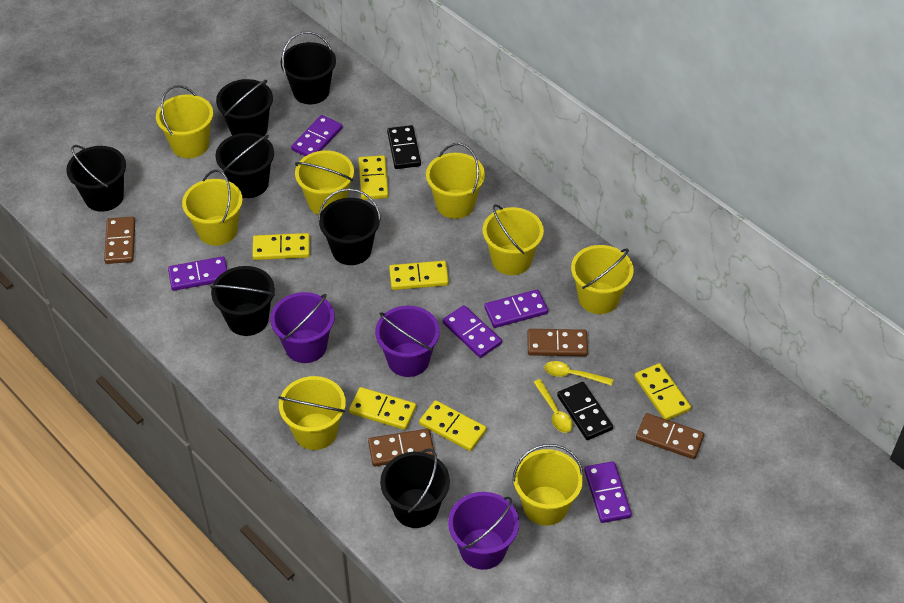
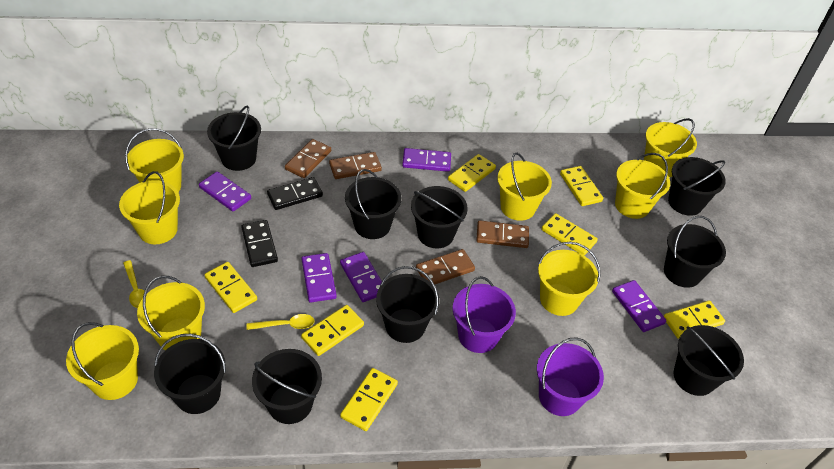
black bucket: 7 -> 9
purple bucket: 3 -> 2
yellow domino: 6 -> 7

